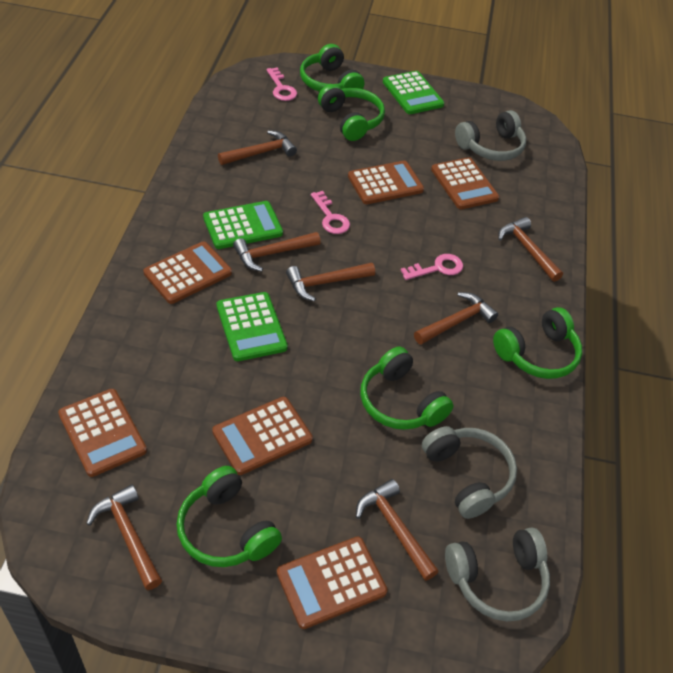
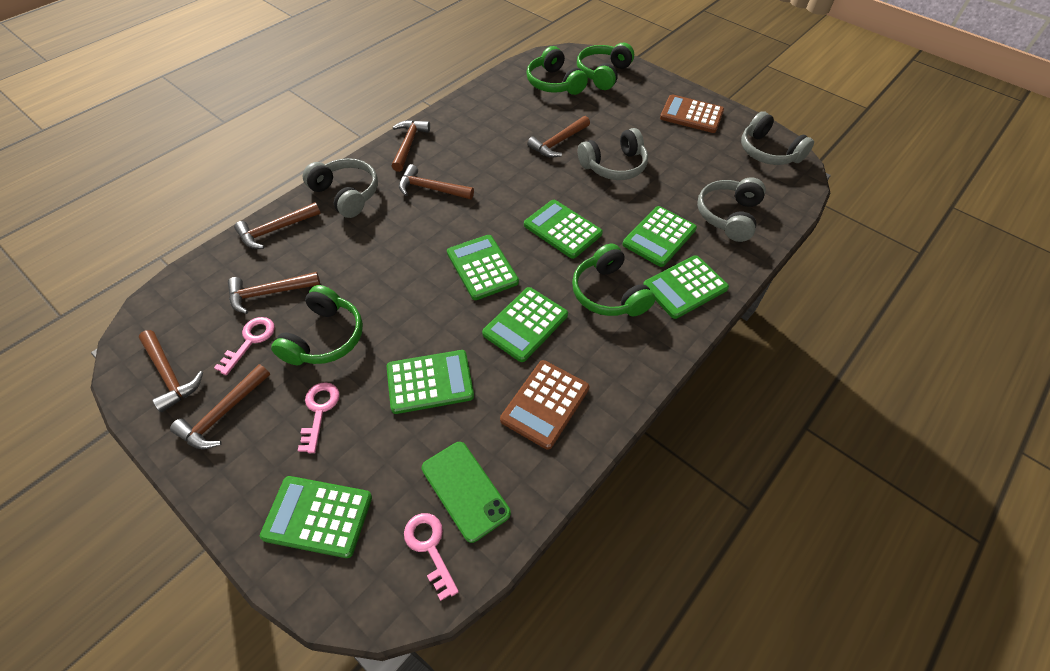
brown calculator: 6 -> 2
green calculator: 3 -> 7
green headphones: 5 -> 4
green phone: 0 -> 1
grey headphones: 3 -> 4

